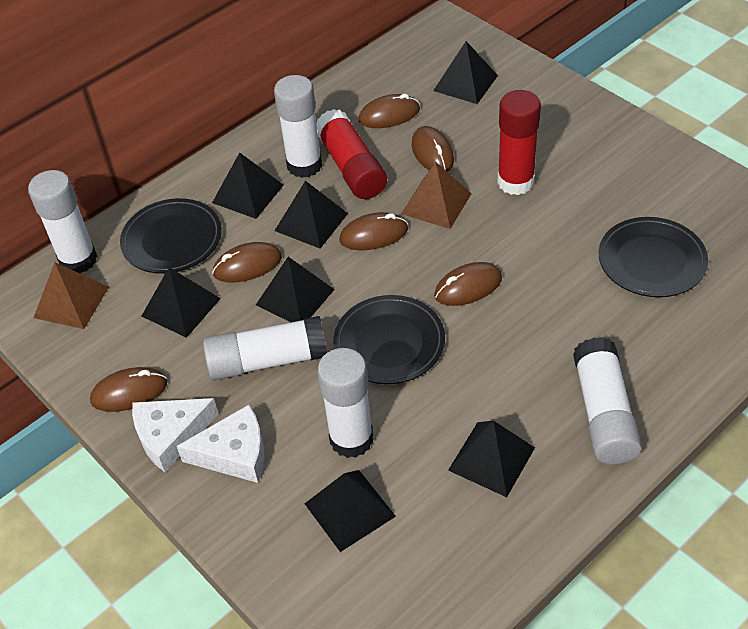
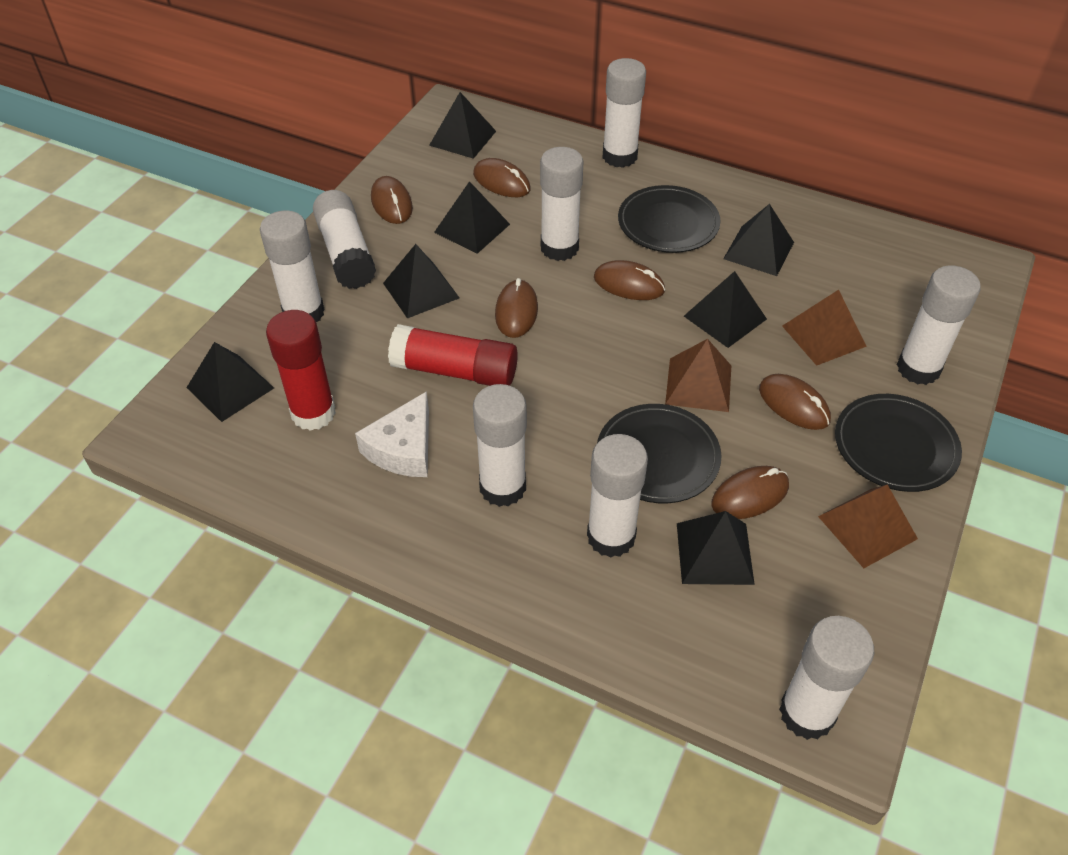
brown pyramid: 2 -> 3
white cheese: 2 -> 1
white glue stick: 5 -> 8

